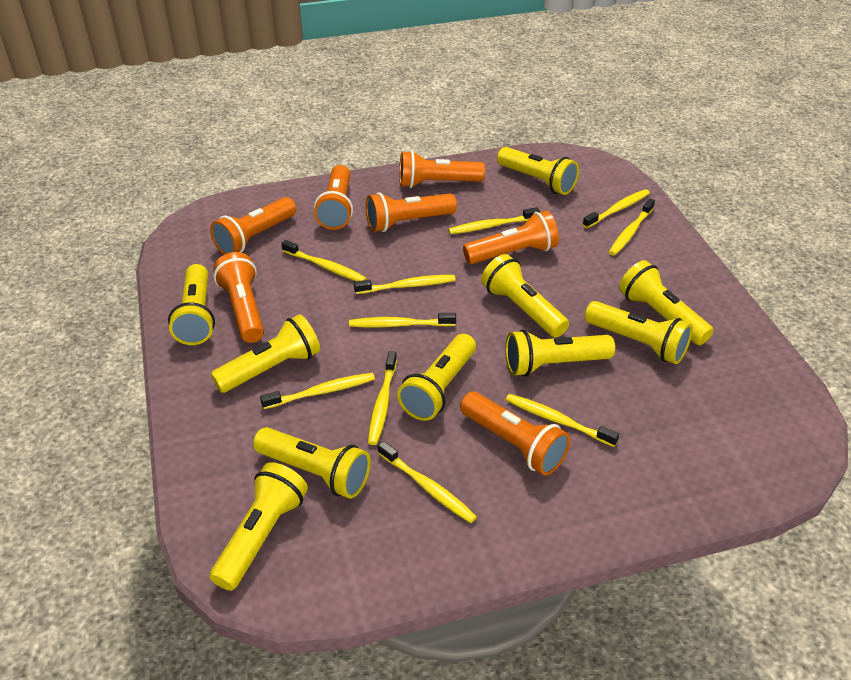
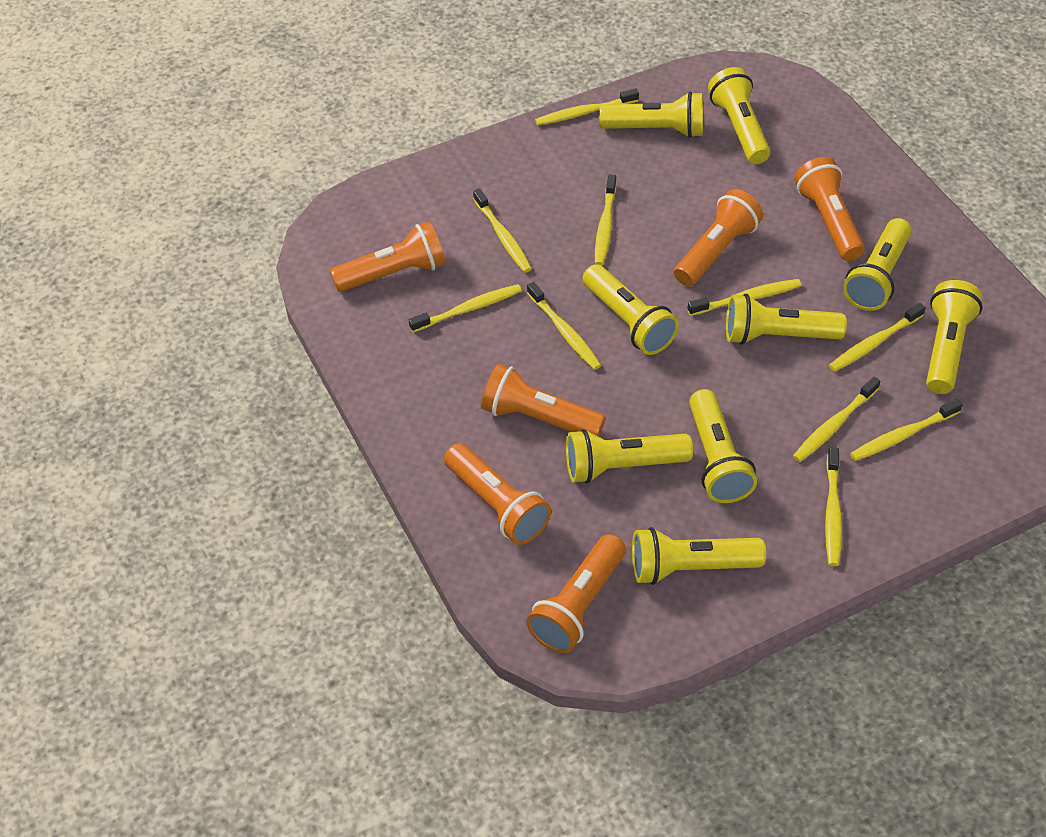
orange flashlight: 7 -> 6
yellow flashlight: 10 -> 9

